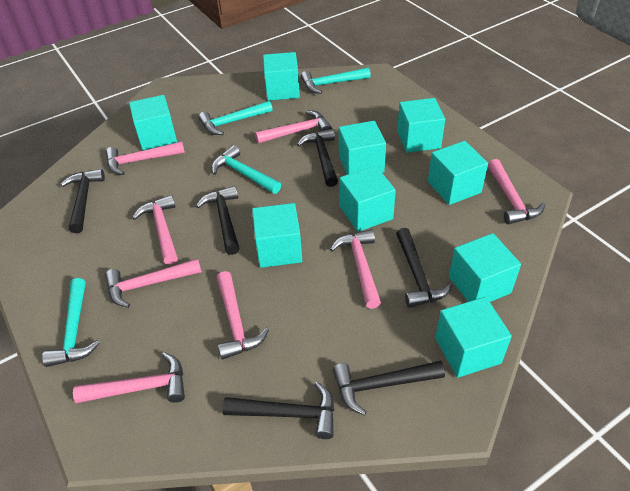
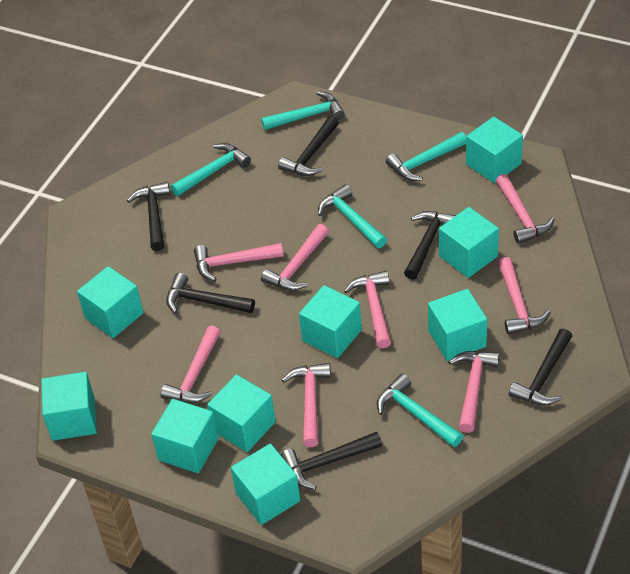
turquoise hammer: 4 -> 5

